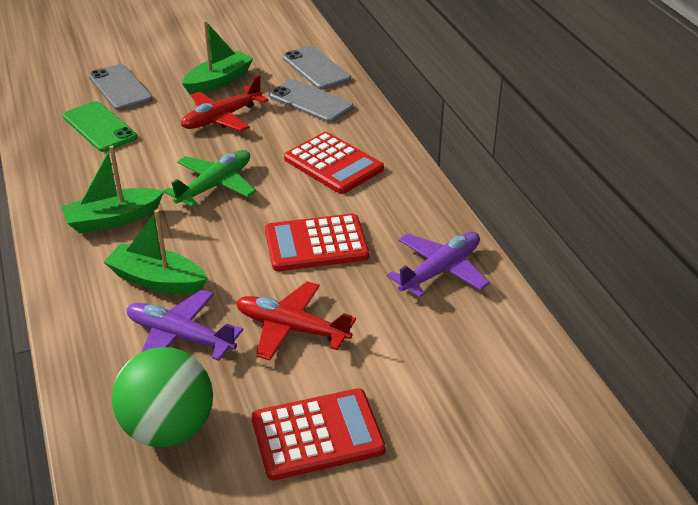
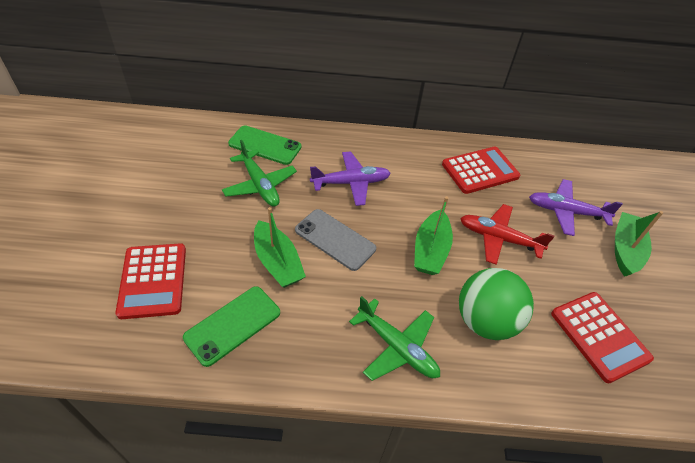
green phone: 1 -> 2
green plane: 1 -> 2
grey phone: 3 -> 1
red plane: 2 -> 1

